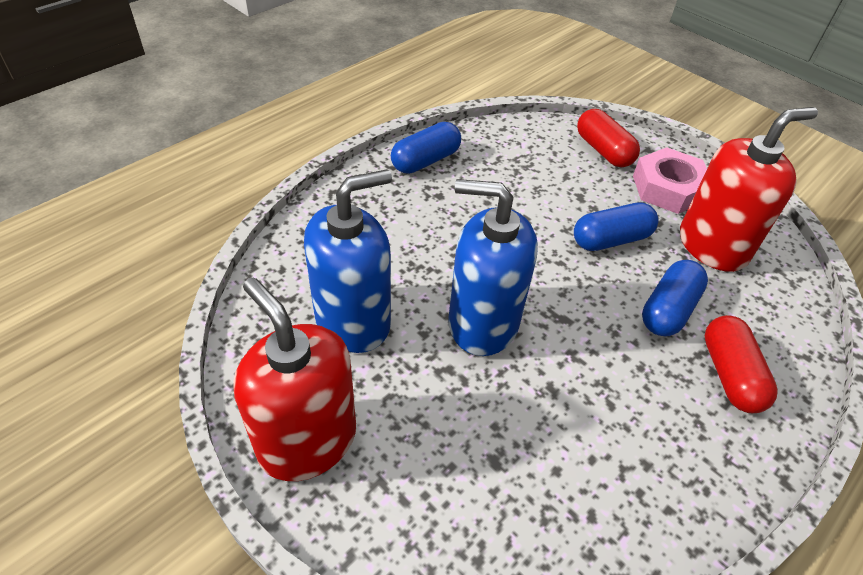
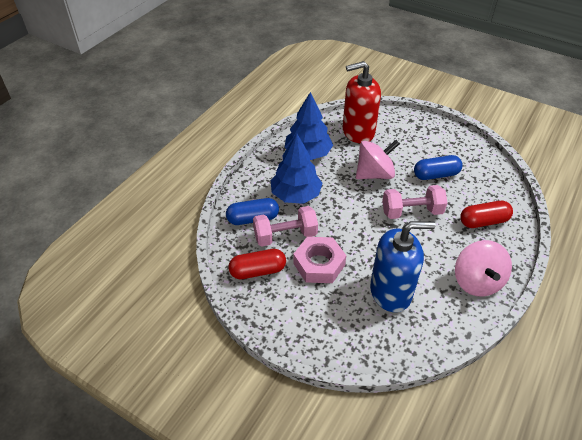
blue capsule: 3 -> 2
blue soap dispenser: 2 -> 1
blue tree: 0 -> 2
pink dumbbell: 0 -> 2
pink spinning top: 0 -> 2
red soap dispenser: 2 -> 1

